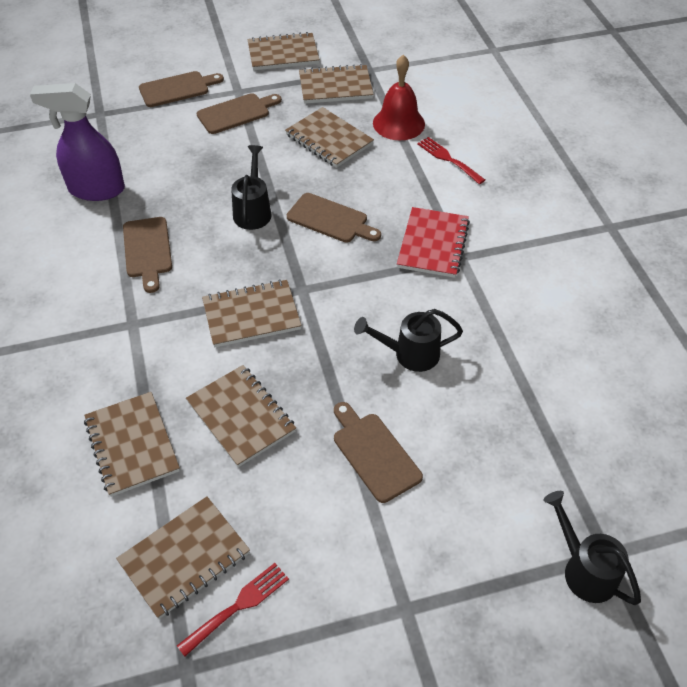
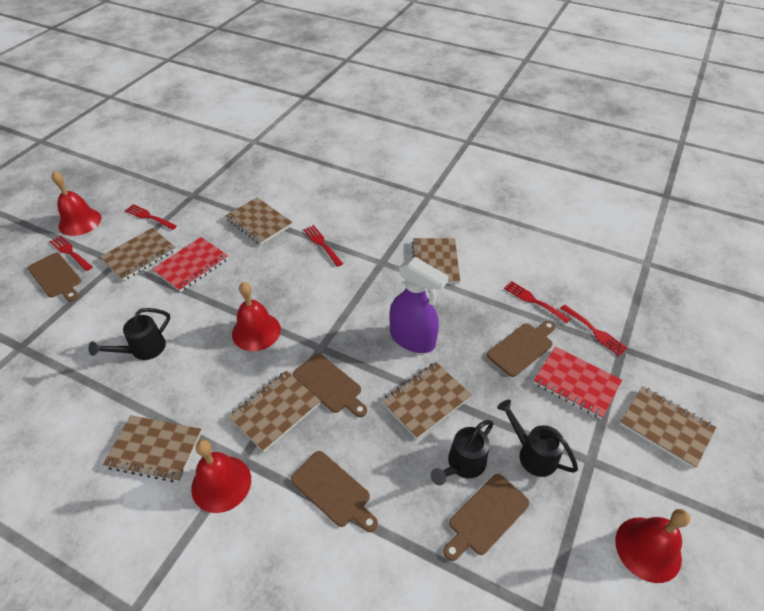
red bell: 1 -> 4
red fork: 2 -> 5
red notebook: 1 -> 2

